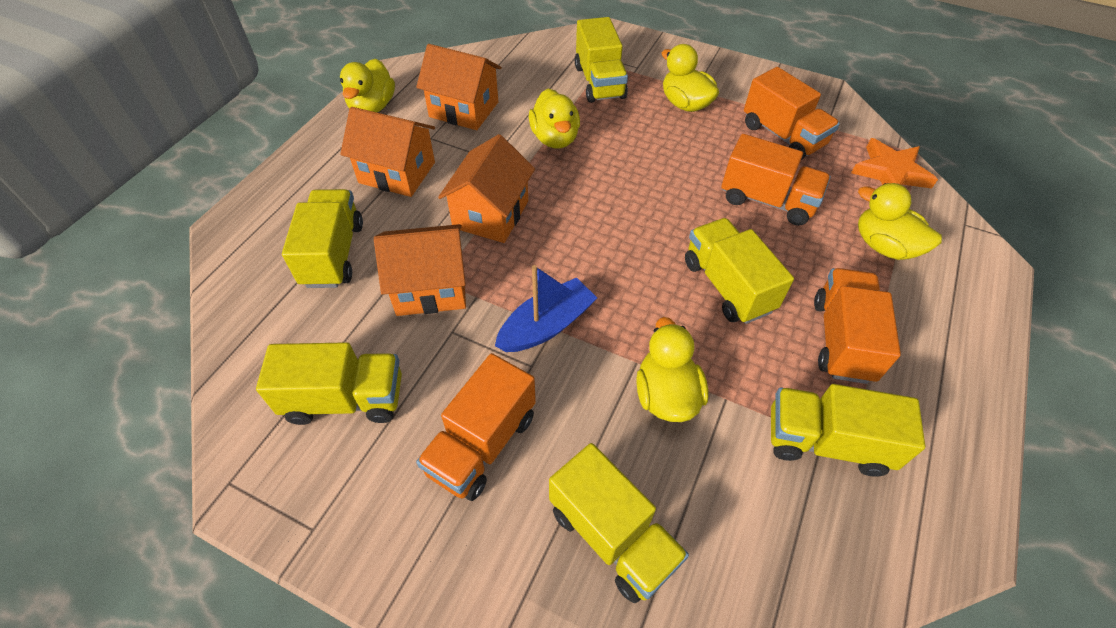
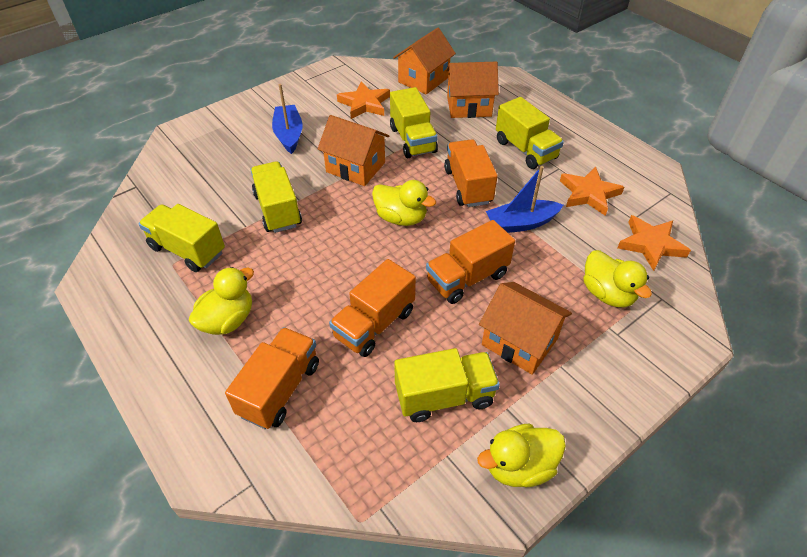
blue boat: 1 -> 2
orange star: 1 -> 3
yellow duck: 5 -> 4
yellow truck: 6 -> 5

